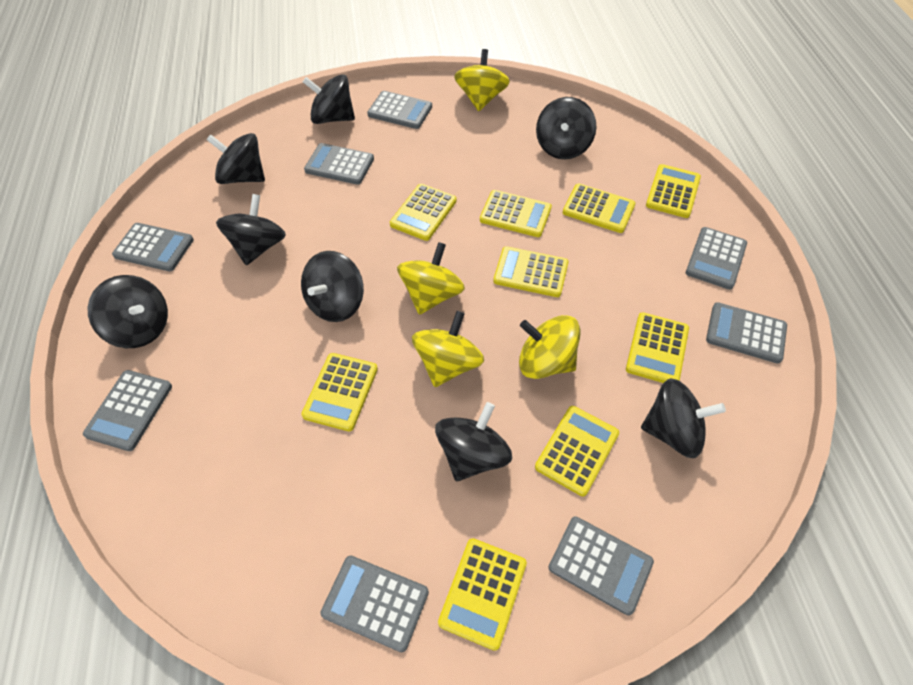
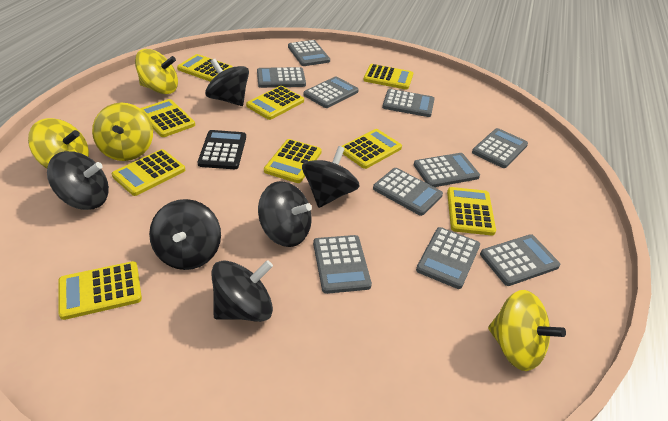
black calculator: 0 -> 1
black spinning top: 8 -> 6
grey calculator: 8 -> 10

